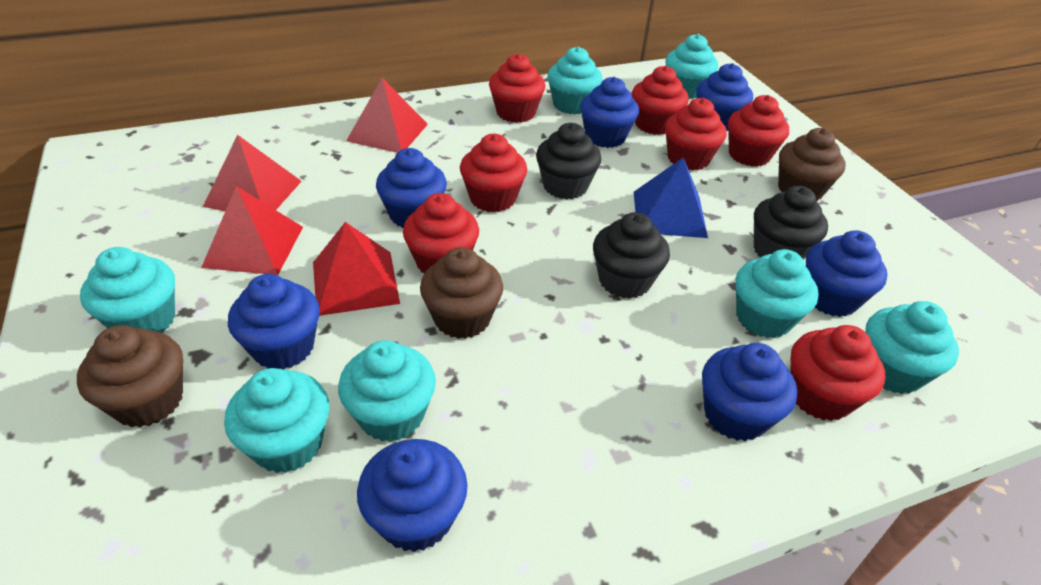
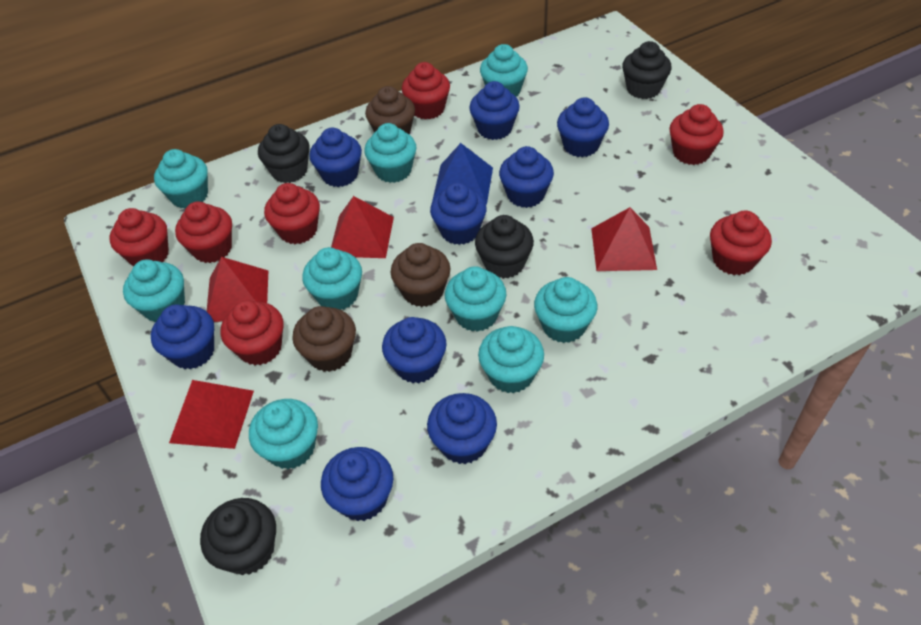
black cupcake: 3 -> 4
blue cupcake: 7 -> 9
turquoise cupcake: 7 -> 9

